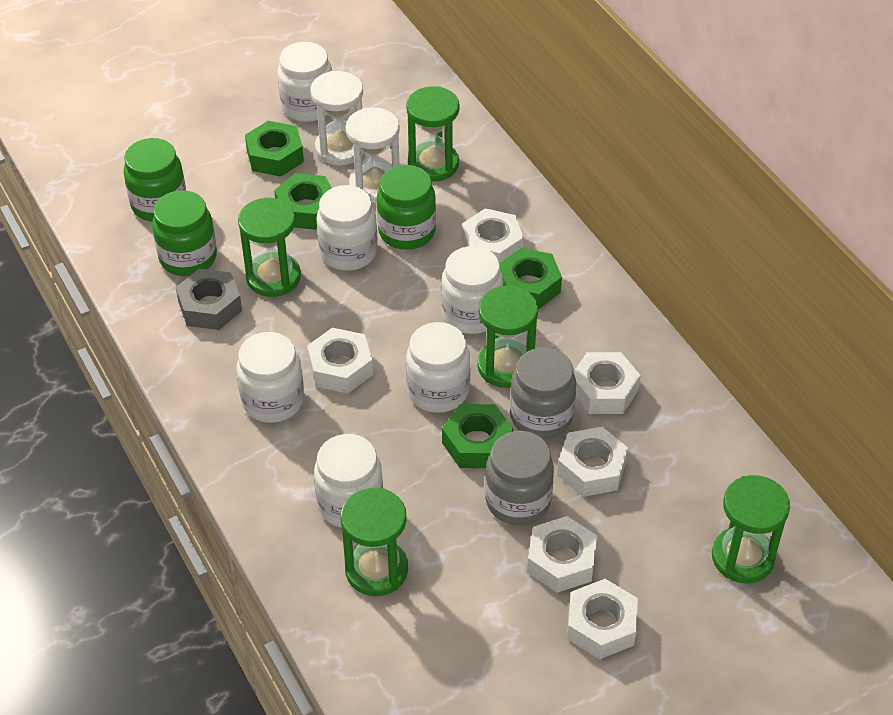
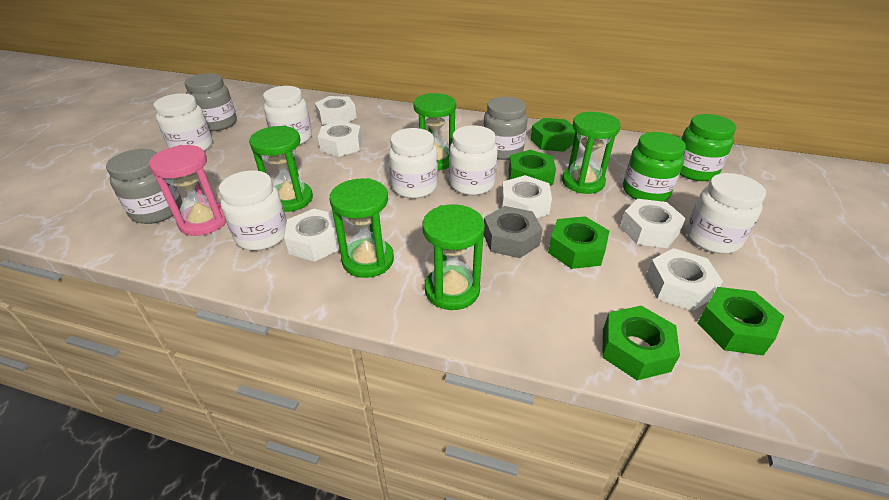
green jar: 3 -> 2
green nut: 4 -> 5
grey jar: 2 -> 3
pink hourglass: 0 -> 1
white hourglass: 2 -> 0

